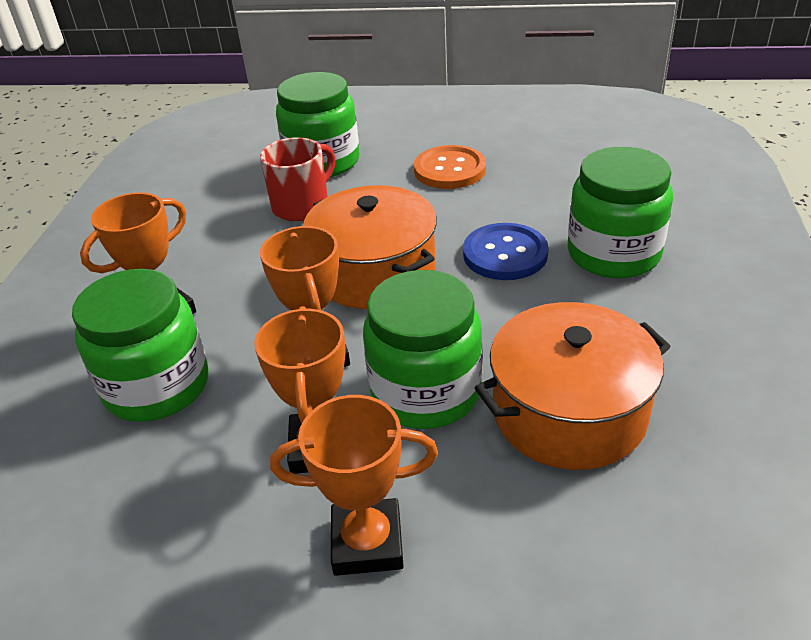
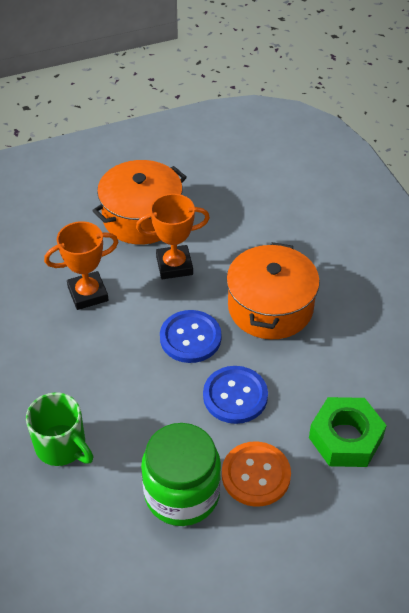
blue button: 1 -> 2
green jar: 4 -> 1
green mug: 0 -> 1
green nut: 0 -> 1
orange trophy: 4 -> 2
red mug: 1 -> 0

